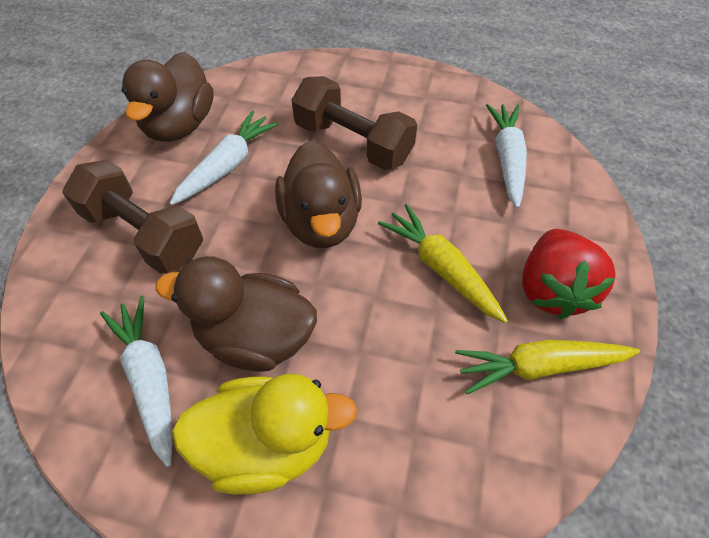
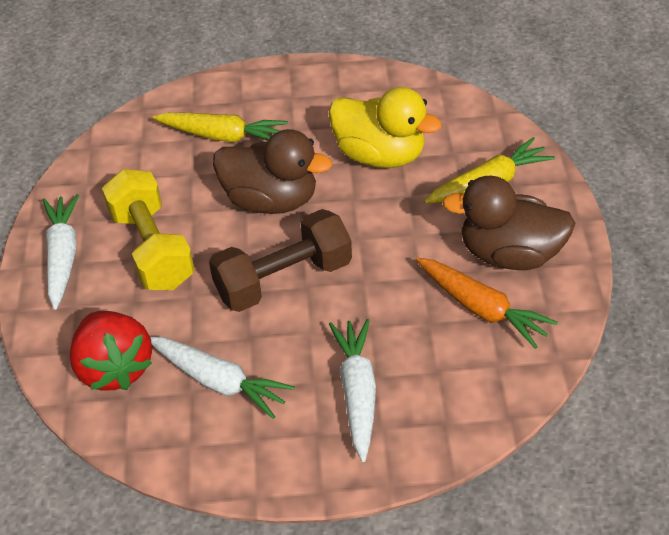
brown duck: 3 -> 2
brown dumbbell: 2 -> 1
orange carrot: 0 -> 1
yellow dumbbell: 0 -> 1

